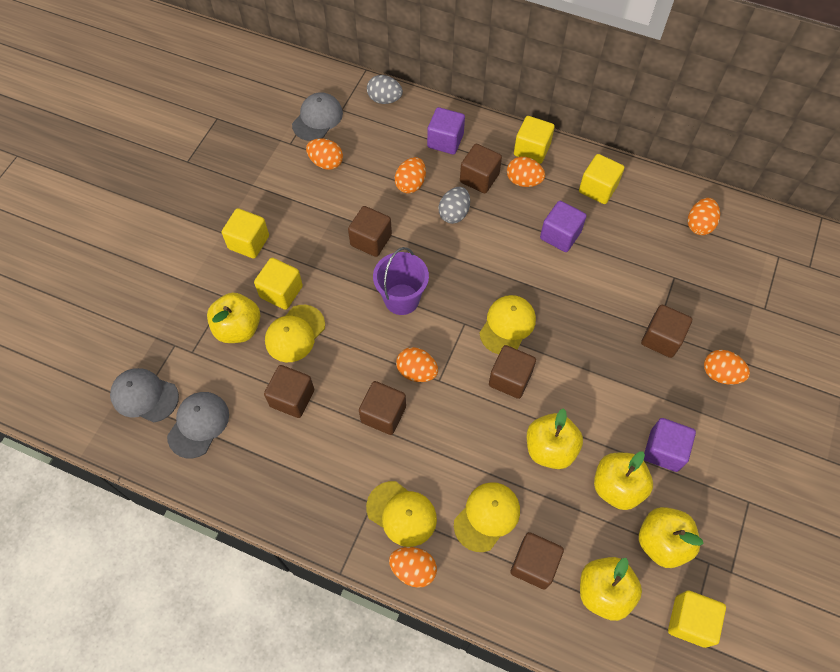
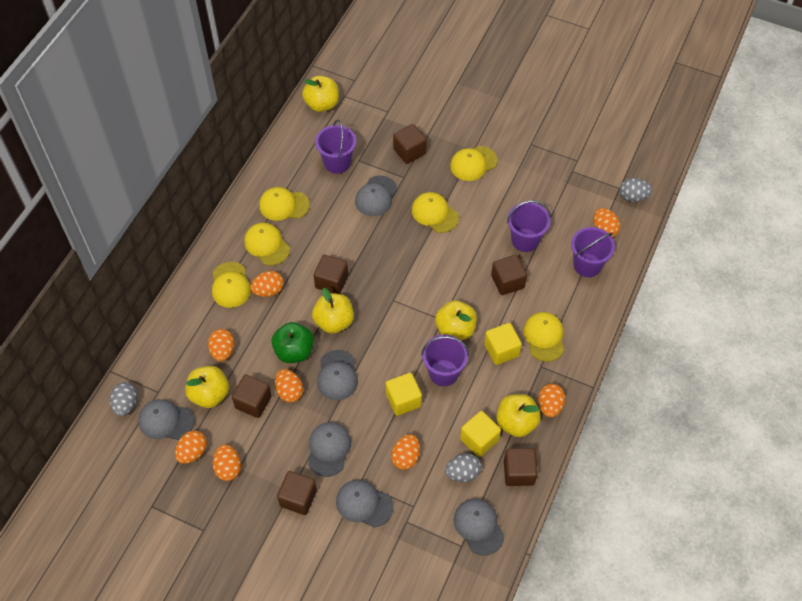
brown cube: 7 -> 6
green apple: 0 -> 1
grey cap: 3 -> 6
grey egg: 2 -> 3
orange egg: 7 -> 8
purple bucket: 1 -> 4
purple cube: 3 -> 0
yellow cap: 4 -> 6
yellow cube: 5 -> 3

